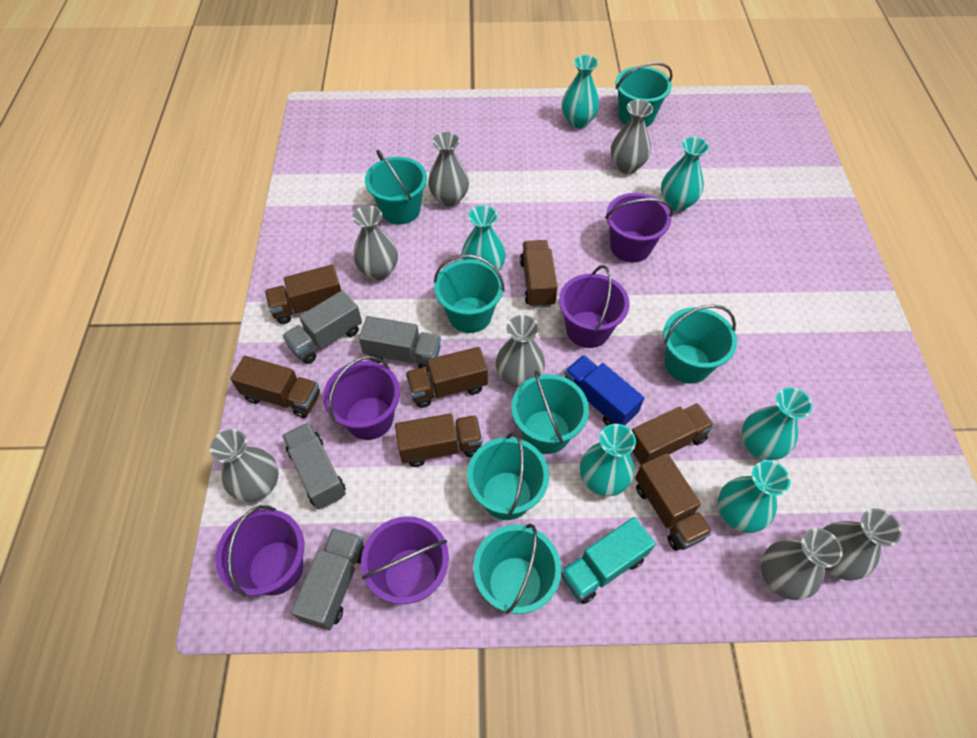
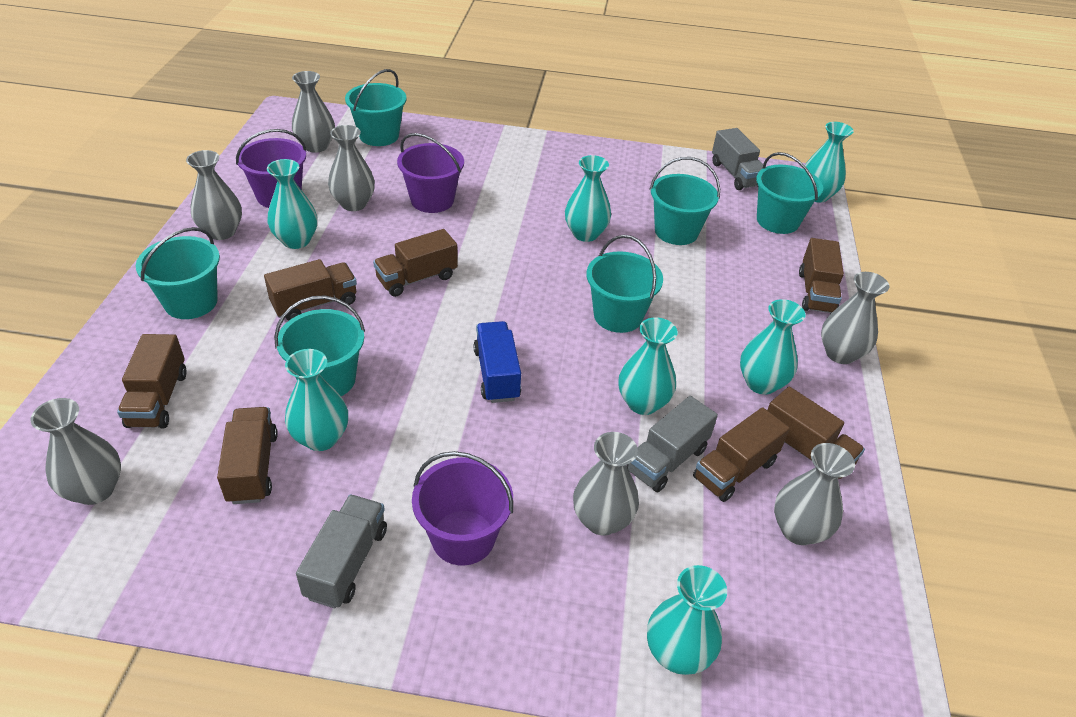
grey truck: 4 -> 3
purple bucket: 5 -> 3
turquoise bucket: 7 -> 6
turquoise truck: 1 -> 0
turquoise vase: 6 -> 7

